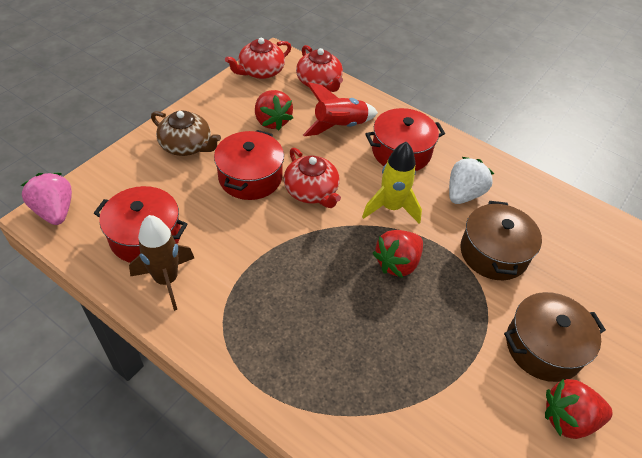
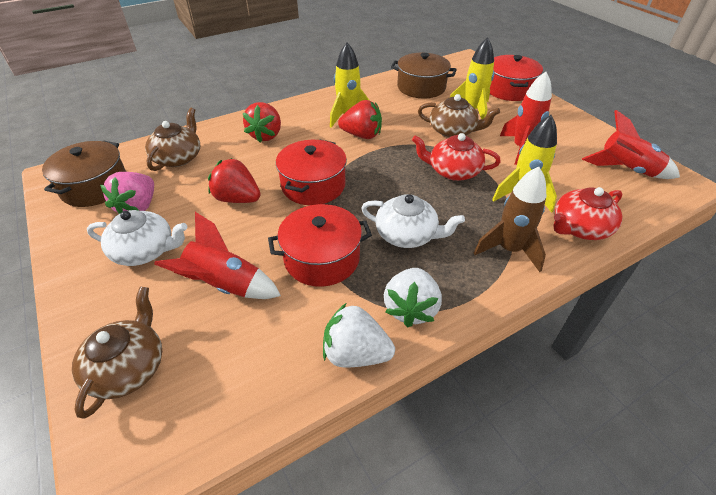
brown teapot: 1 -> 3
red rocket: 1 -> 3
red teapot: 3 -> 2
white strawberry: 1 -> 2
white teapot: 0 -> 2
yellow rocket: 1 -> 3

